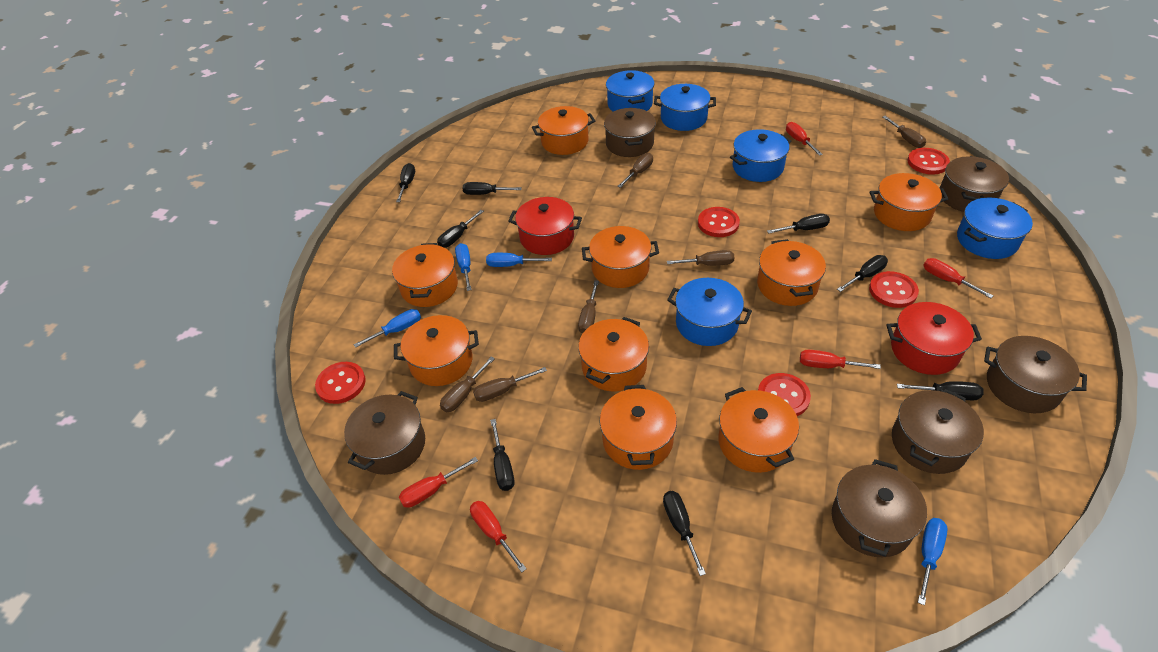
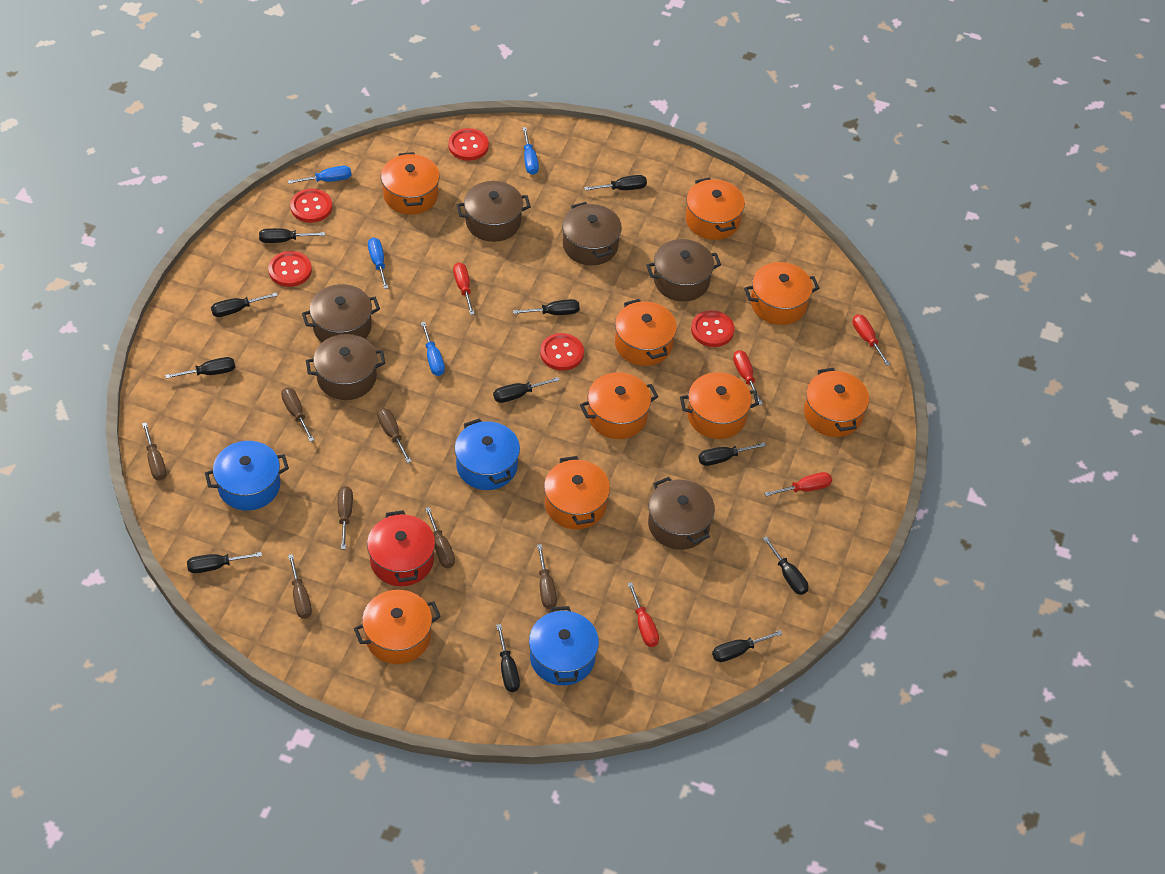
black screwdriver: 8 -> 11
blue pot: 5 -> 3
brown screwdriver: 6 -> 7
red pot: 2 -> 1

